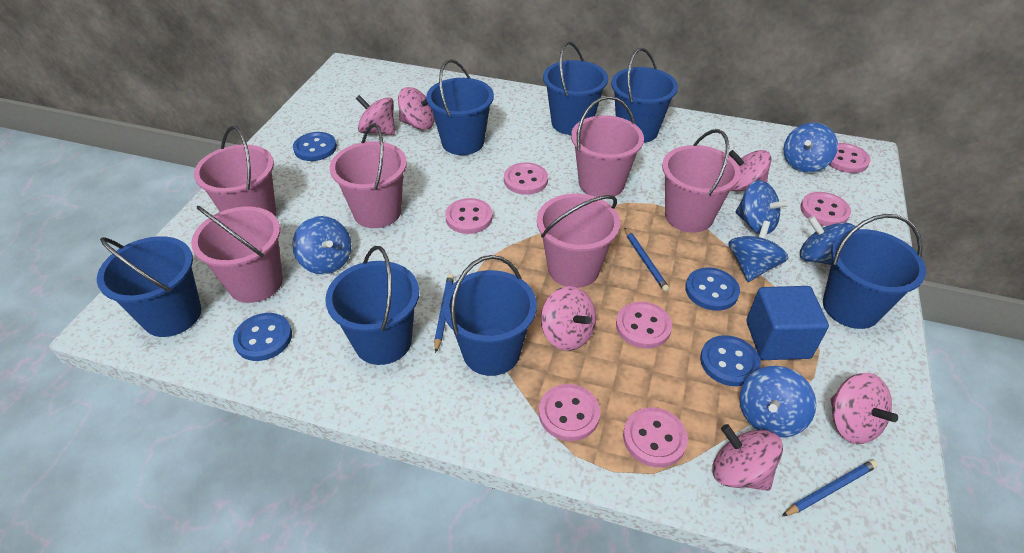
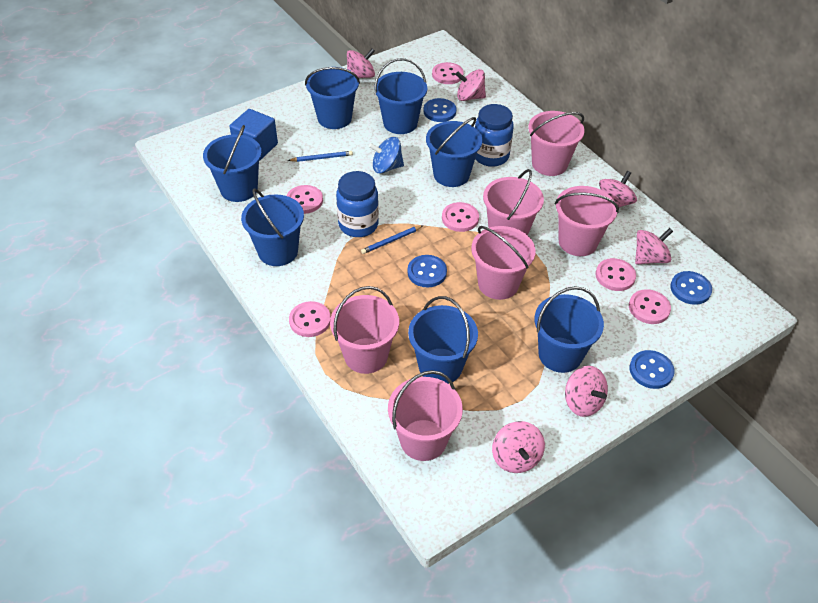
blue jar: 0 -> 2
blue pencil: 3 -> 2
blue spinning top: 6 -> 1
pink button: 7 -> 6

